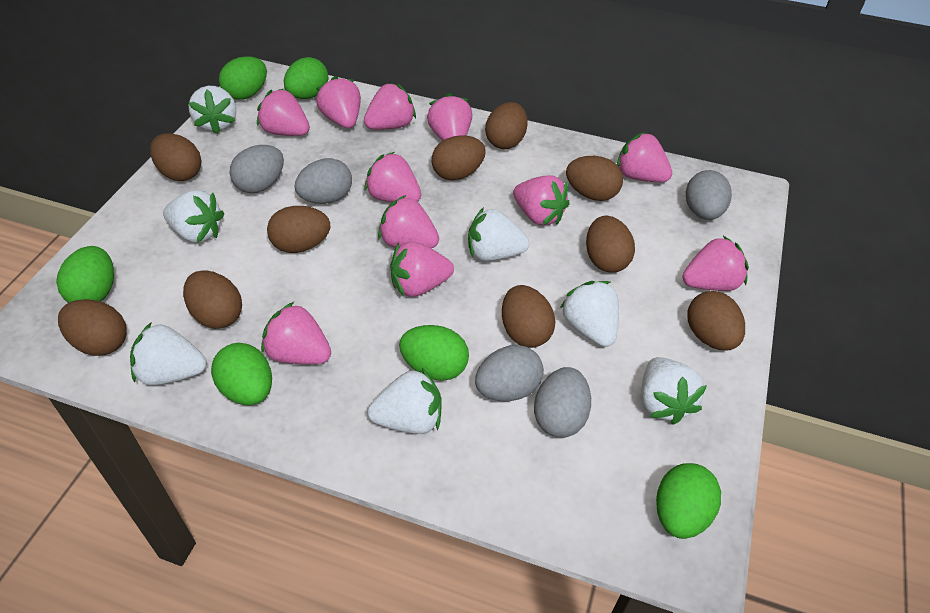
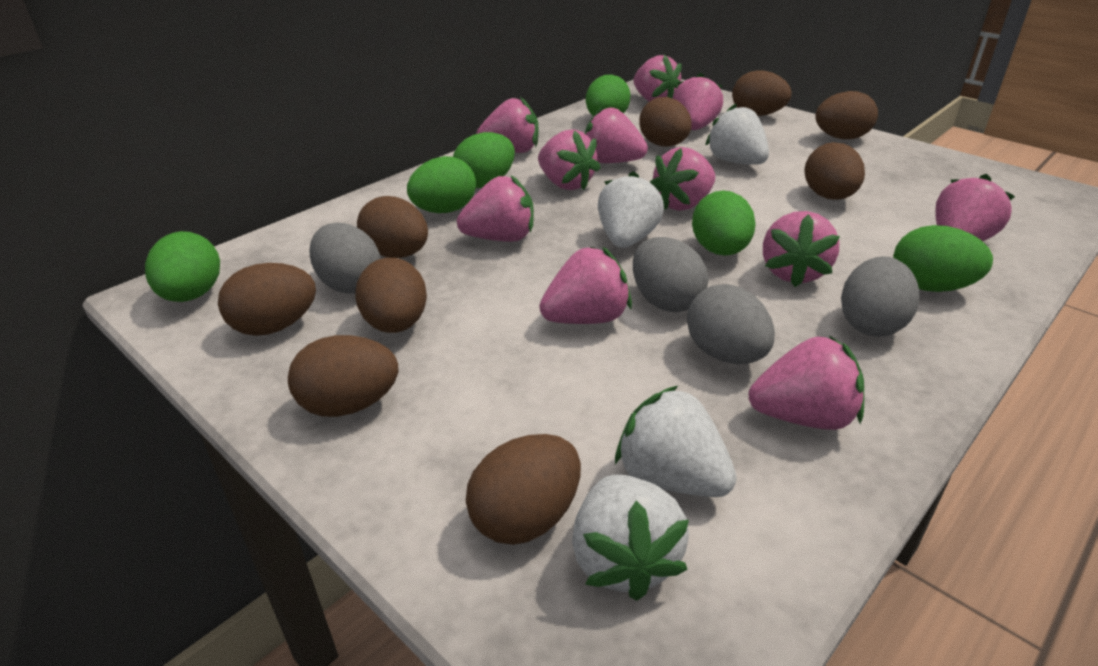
brown egg: 10 -> 9
grey egg: 5 -> 4
white strawberry: 7 -> 4

